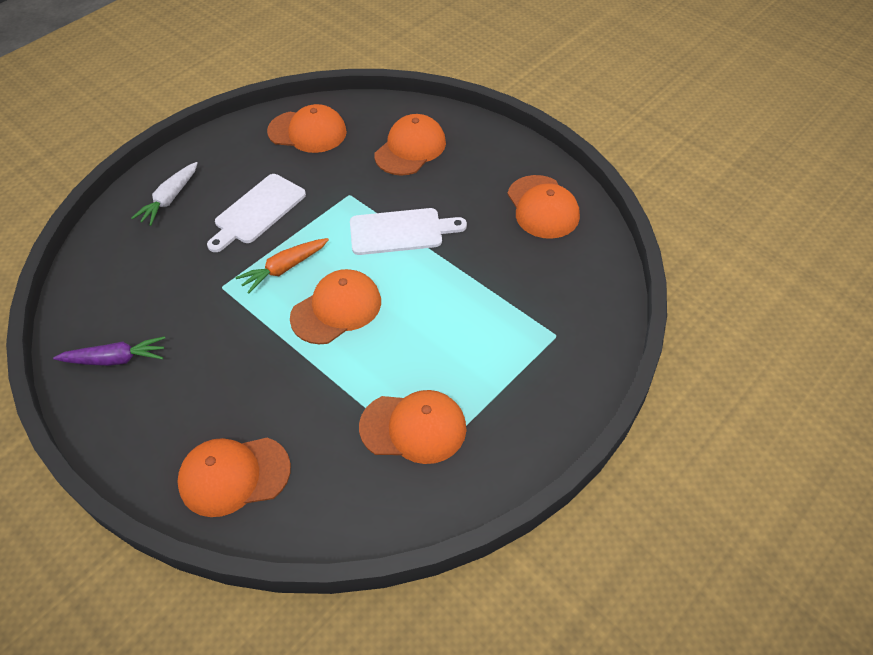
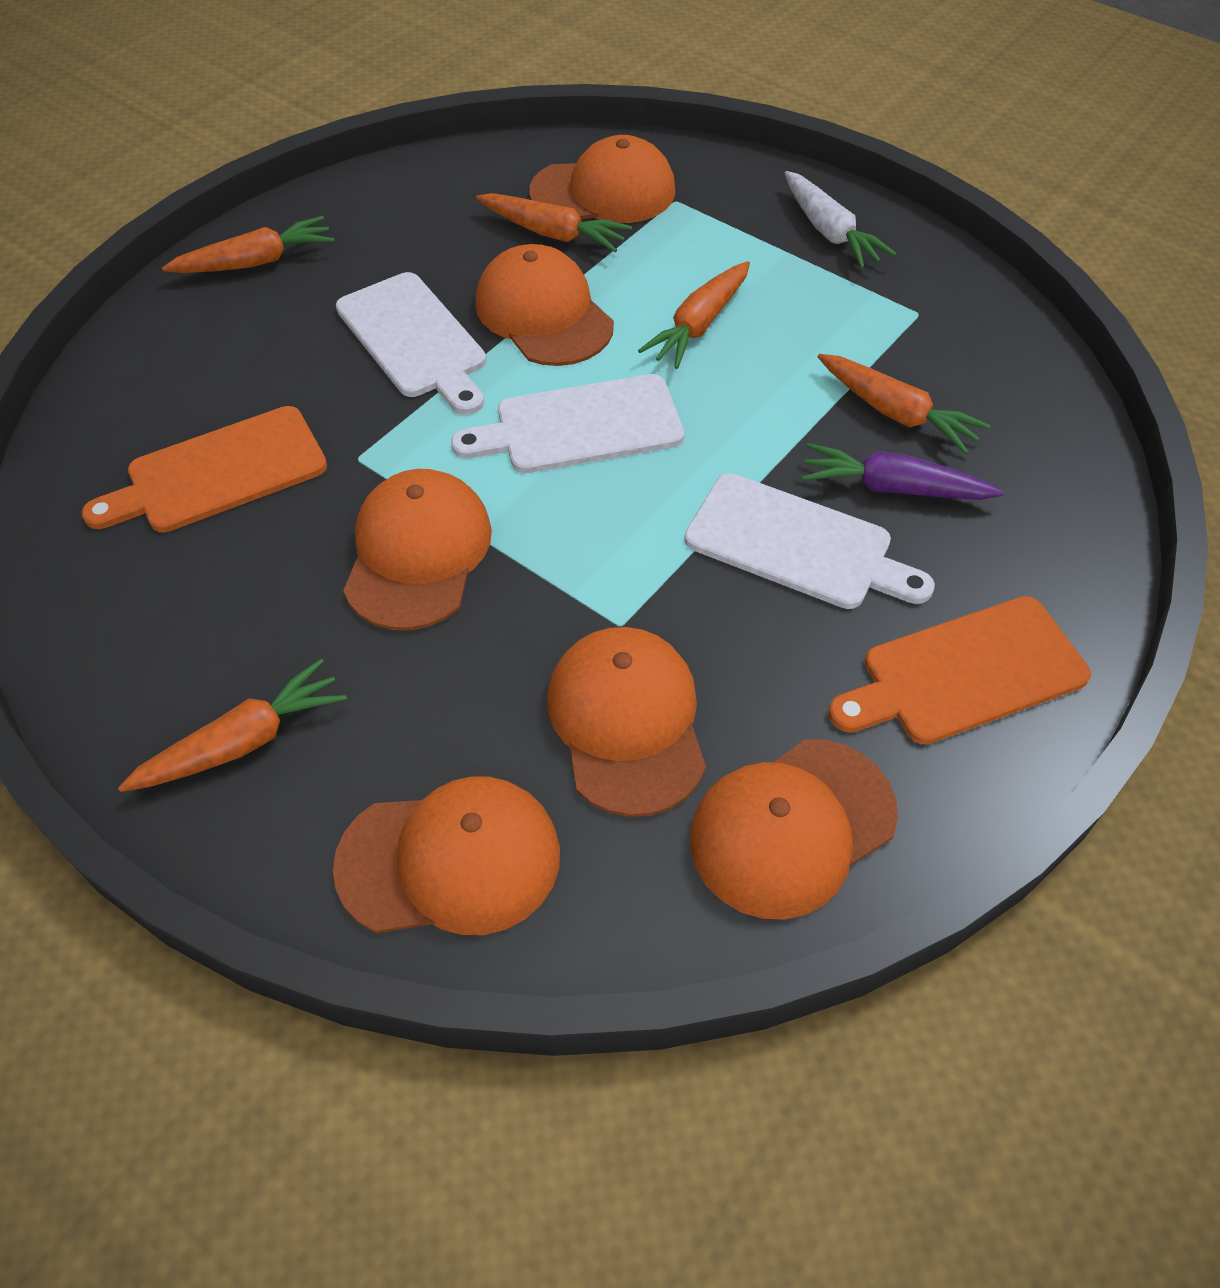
orange carrot: 1 -> 5
orange cutting board: 0 -> 2
white cutting board: 2 -> 3

